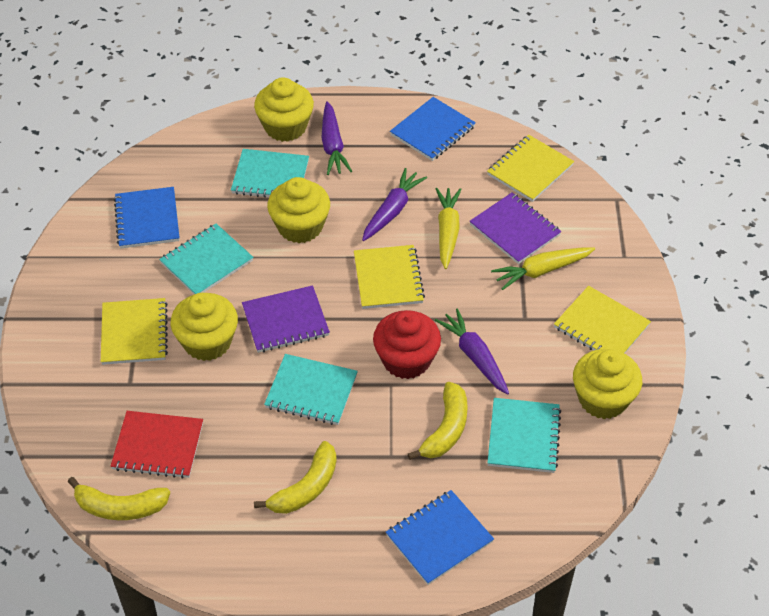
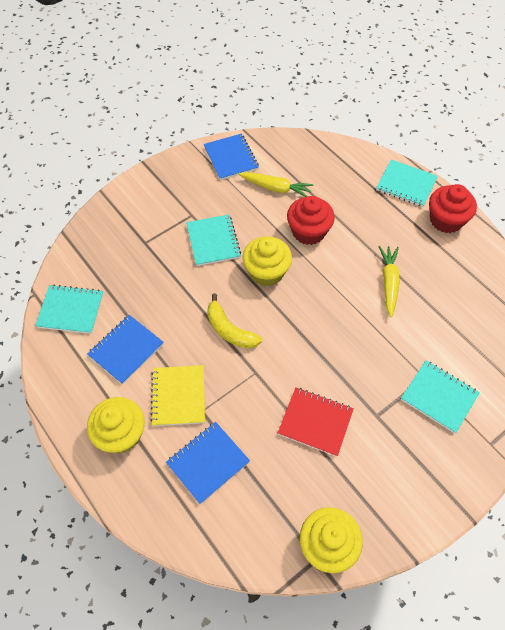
purple carrot: 3 -> 0
purple notebook: 2 -> 0
red cupcake: 1 -> 2
yellow banana: 3 -> 1
yellow cupcake: 4 -> 3
yellow notebook: 4 -> 1

